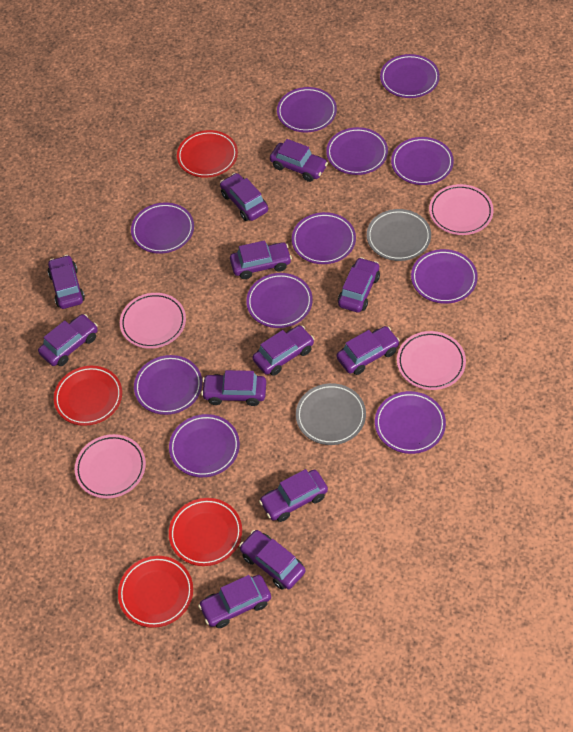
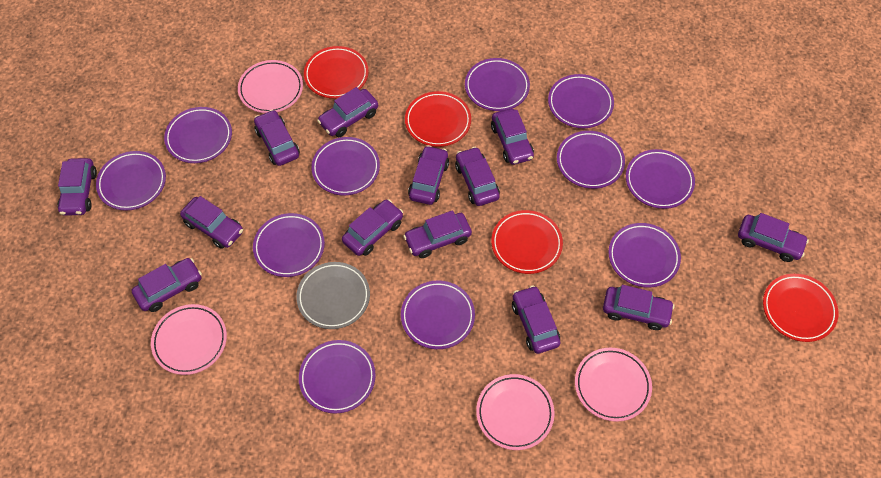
grey plate: 2 -> 1
purple car: 12 -> 13

